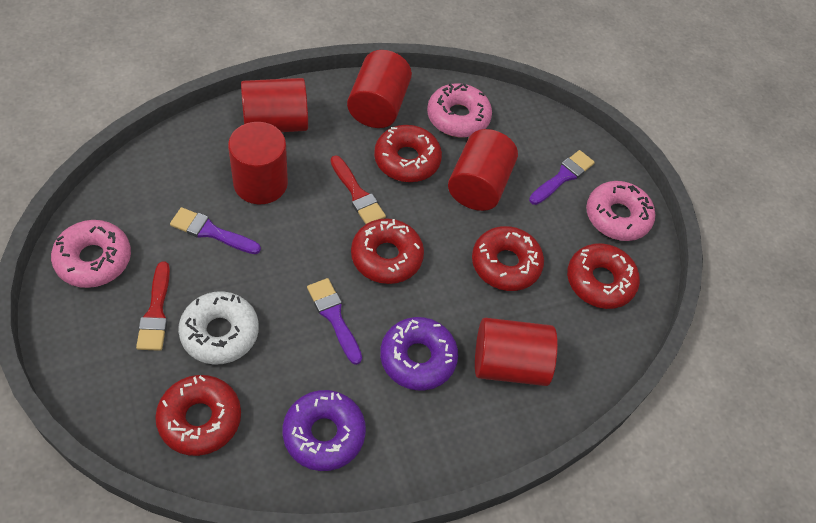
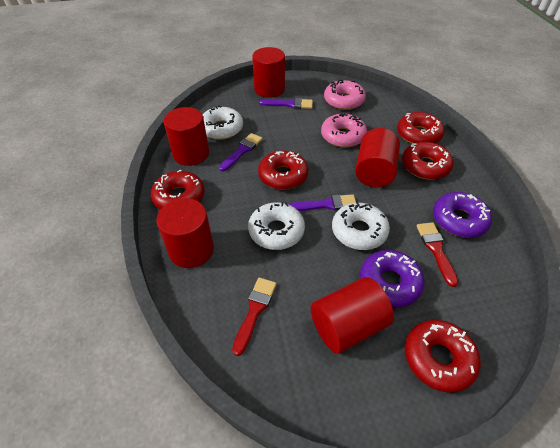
pink donut: 3 -> 2
white donut: 1 -> 3

